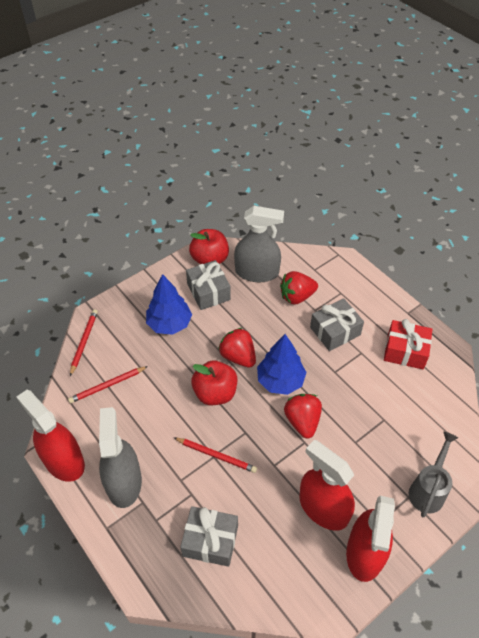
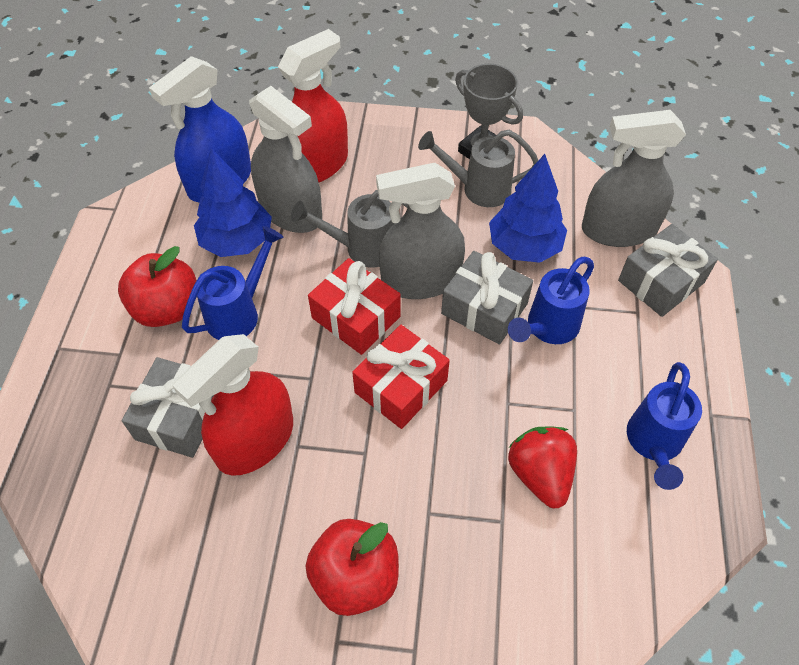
blue spray bottle: 0 -> 1
blue watering can: 0 -> 3
grey spray bottle: 2 -> 3
grey trophy: 0 -> 1
grey watering can: 1 -> 2
red gift: 1 -> 2
red pencil: 3 -> 0
red spray bottle: 3 -> 2
red strawberry: 3 -> 1

